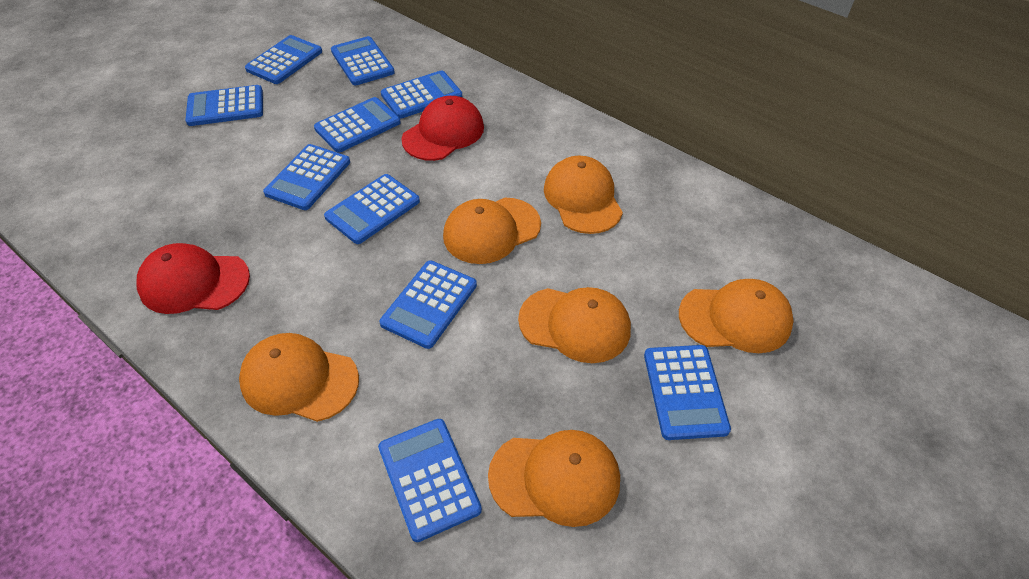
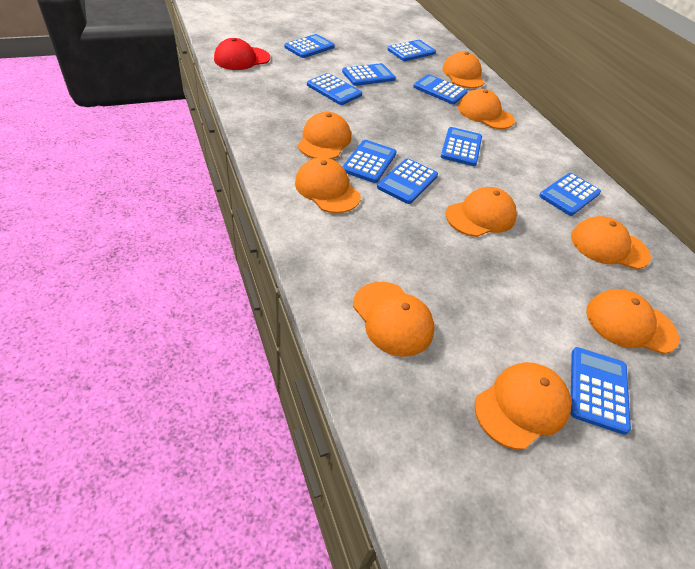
orange cap: 6 -> 9
red cap: 2 -> 1

